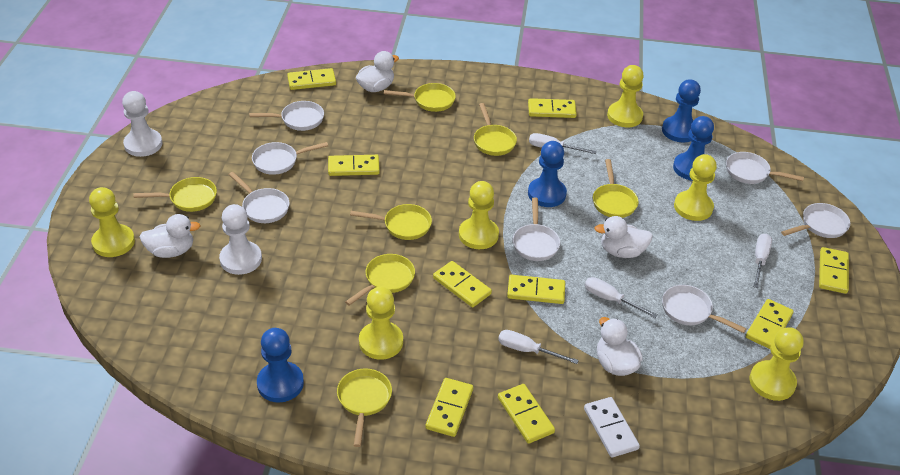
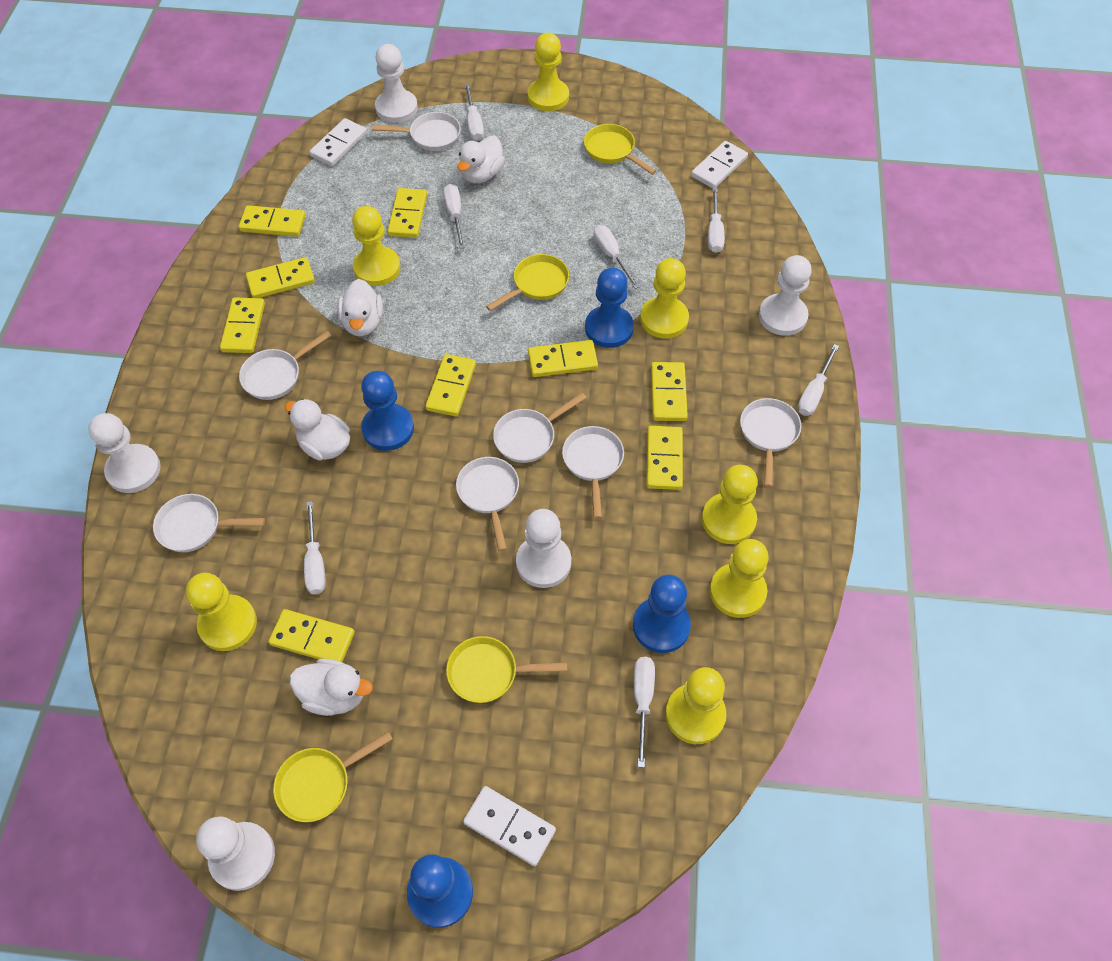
white domino: 1 -> 3
white pawn: 2 -> 5
white screwdriver: 4 -> 7
yellow pan: 7 -> 4
yellow pawn: 6 -> 7

